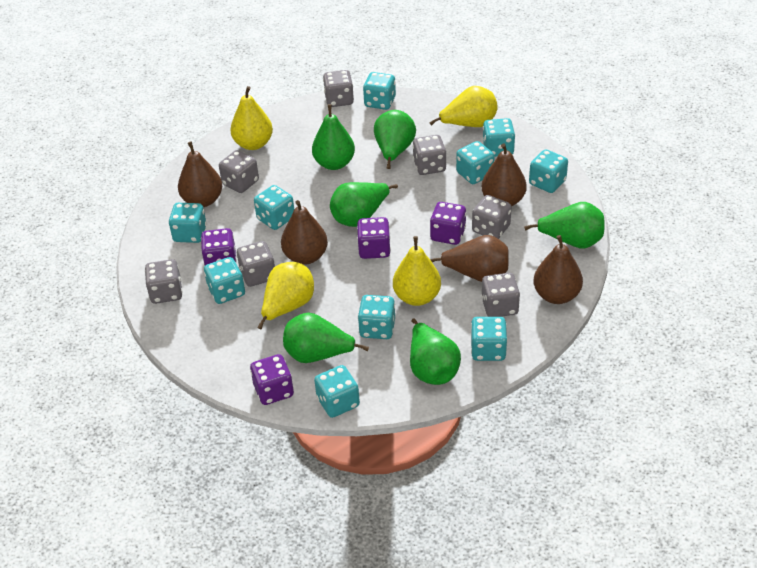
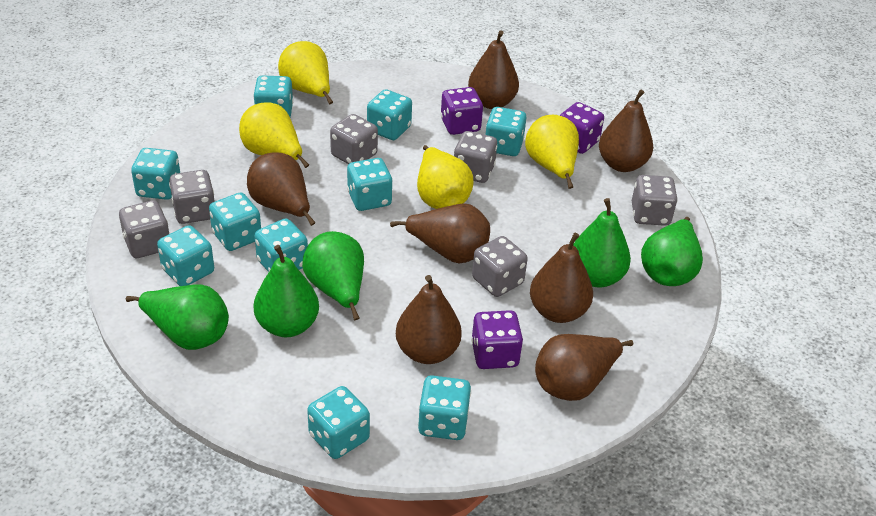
brown pear: 5 -> 7
green pear: 6 -> 5
grey dice: 7 -> 6
purple dice: 4 -> 3

